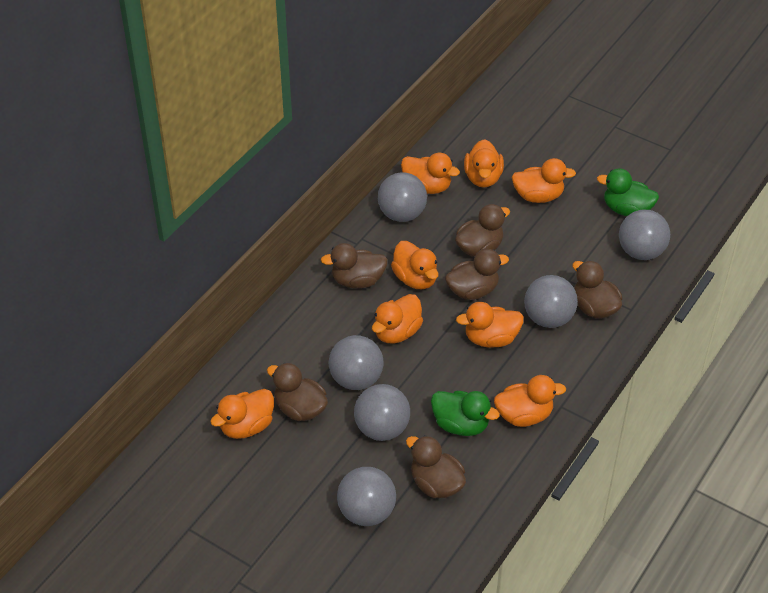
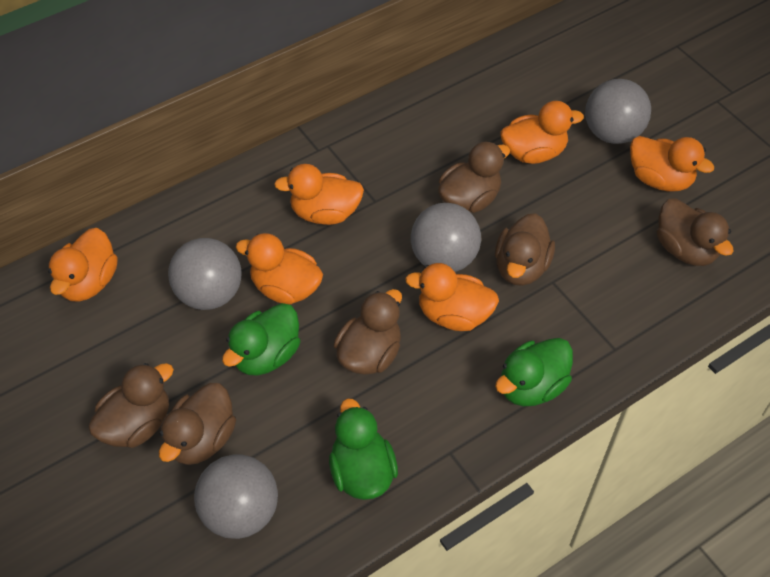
green duck: 2 -> 3
grey ball: 6 -> 4
orange duck: 8 -> 6

